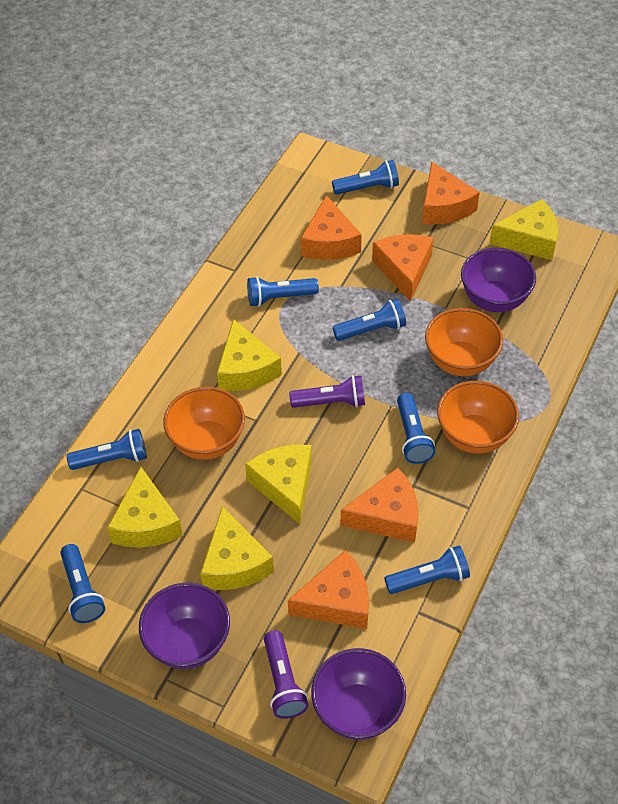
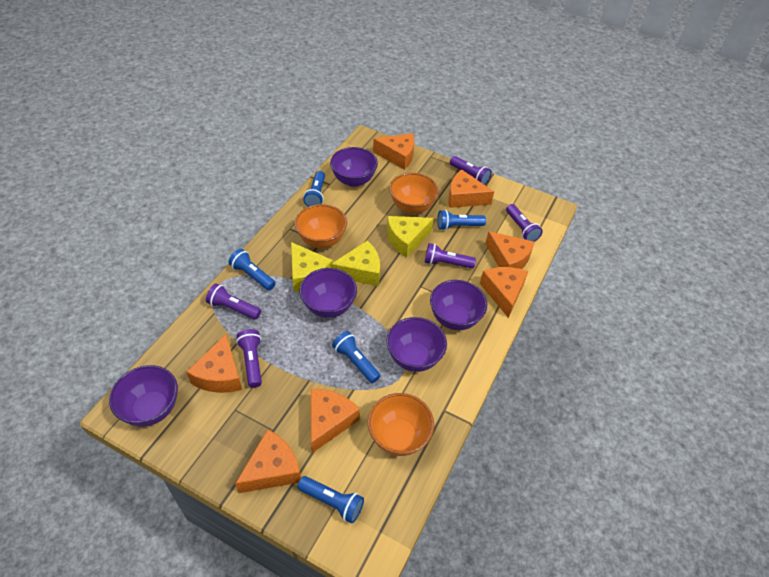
blue flashlight: 7 -> 5
orange cheese: 5 -> 7
purple bowl: 3 -> 5
purple flashlight: 2 -> 5
yellow cheese: 5 -> 3

